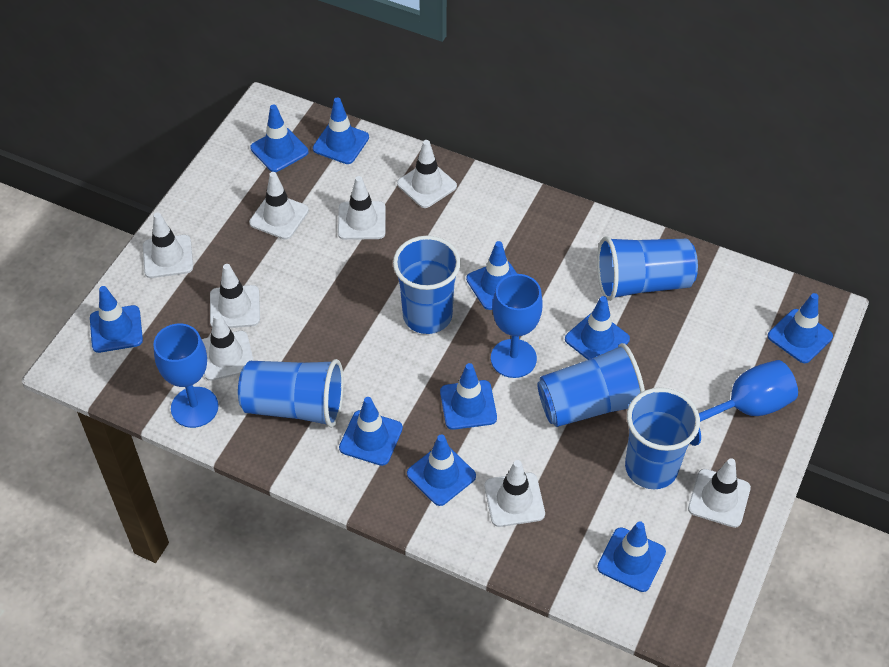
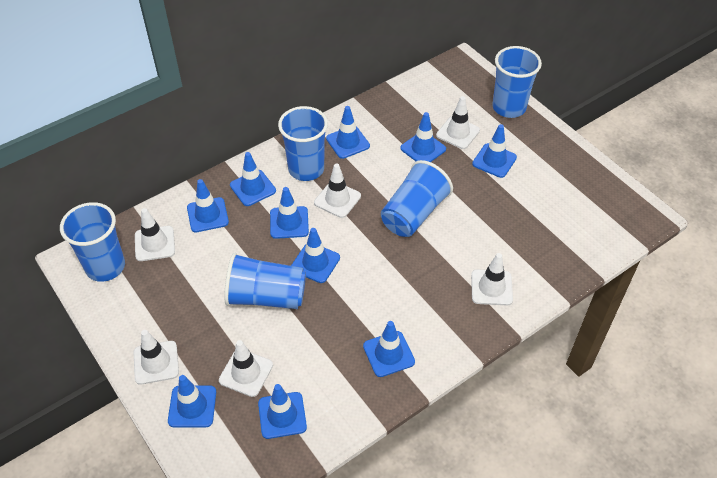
blue goblet: 3 -> 0
white traffic cone: 8 -> 6

